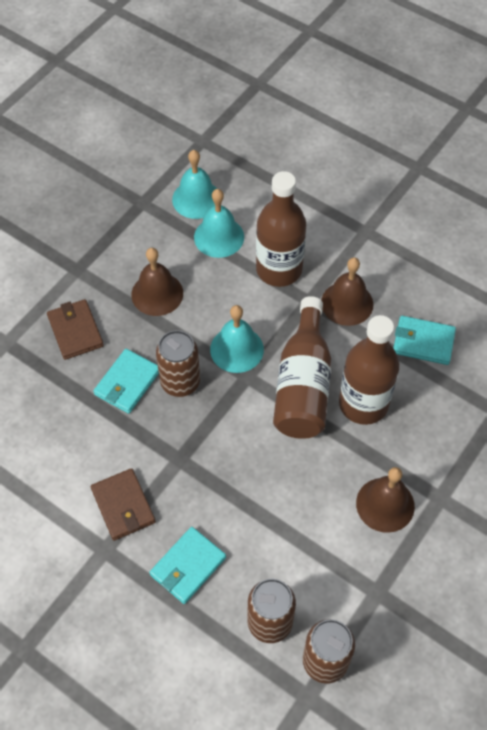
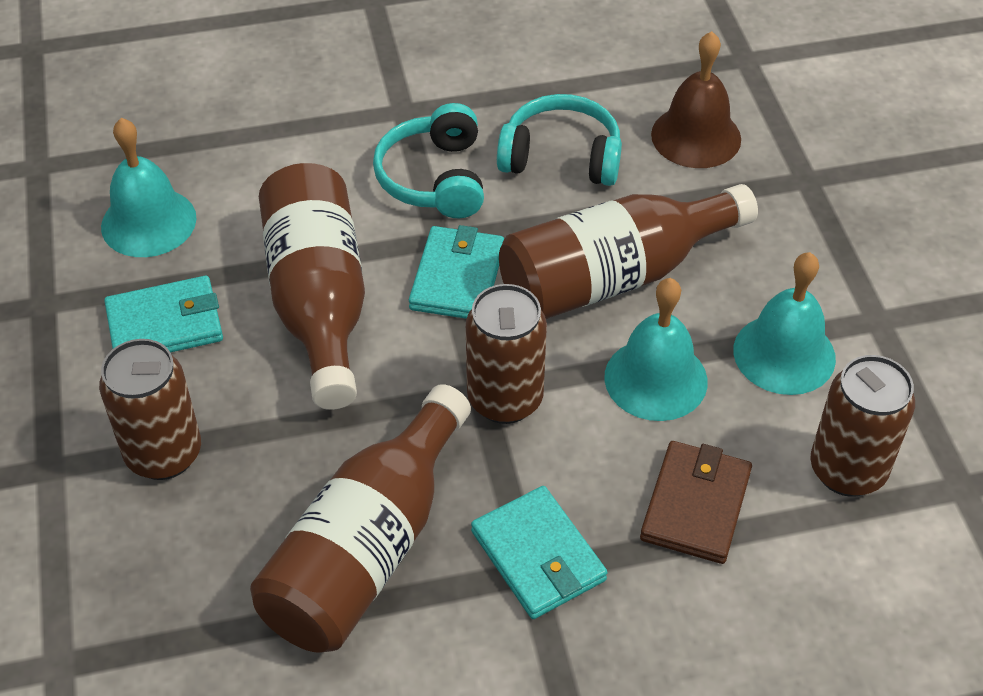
brown bell: 3 -> 1
brown wallet: 2 -> 1
turquoise headphones: 0 -> 2

